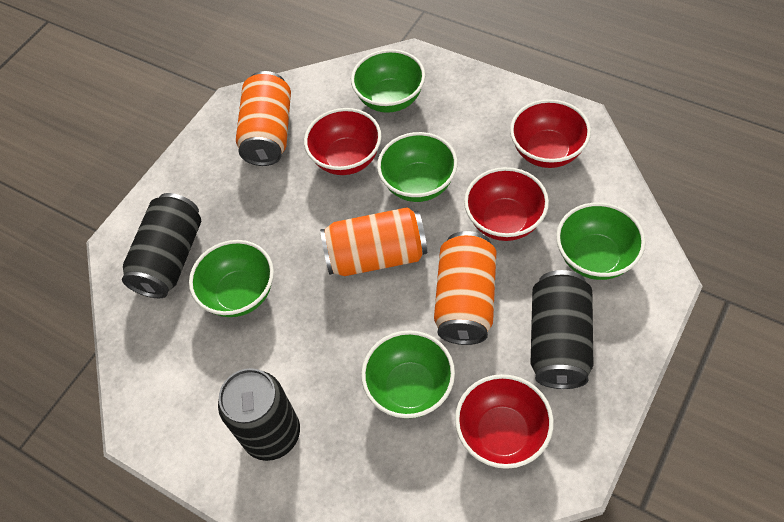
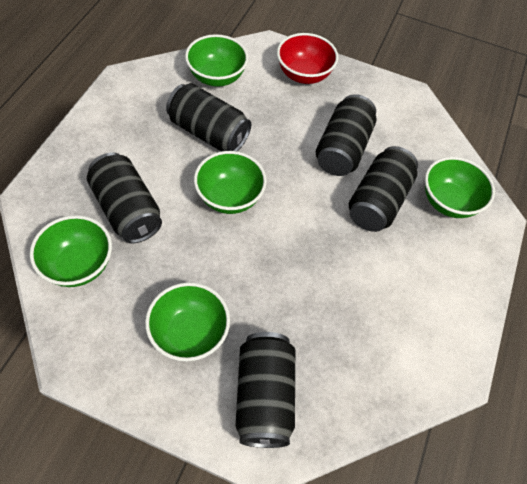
black can: 3 -> 5
orange can: 3 -> 0
red bowl: 4 -> 1

